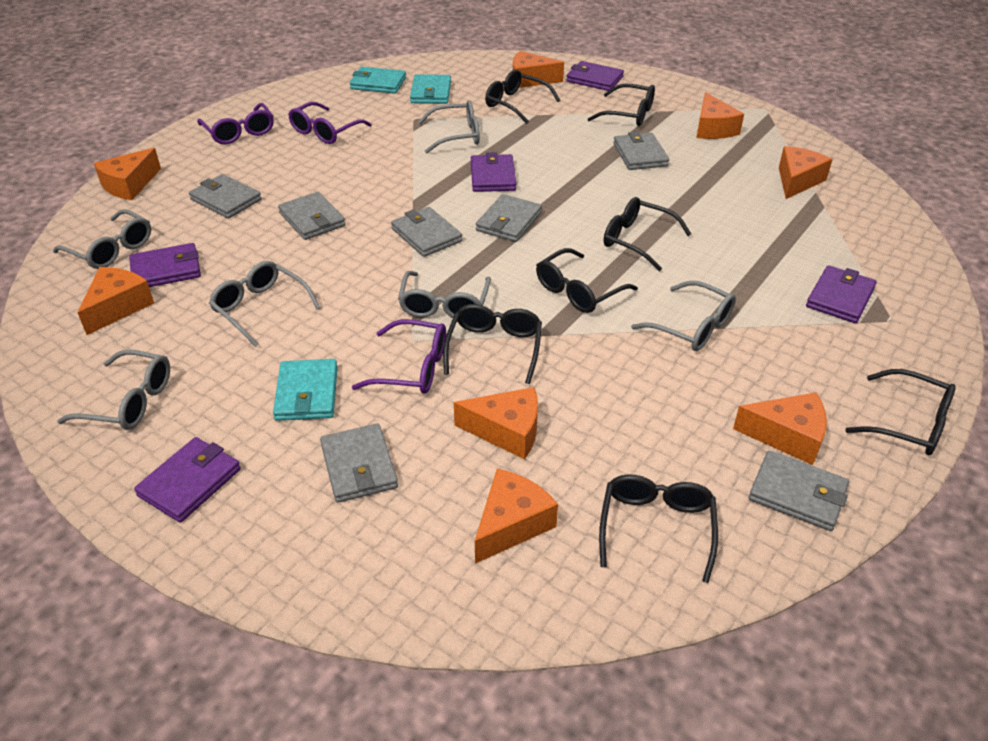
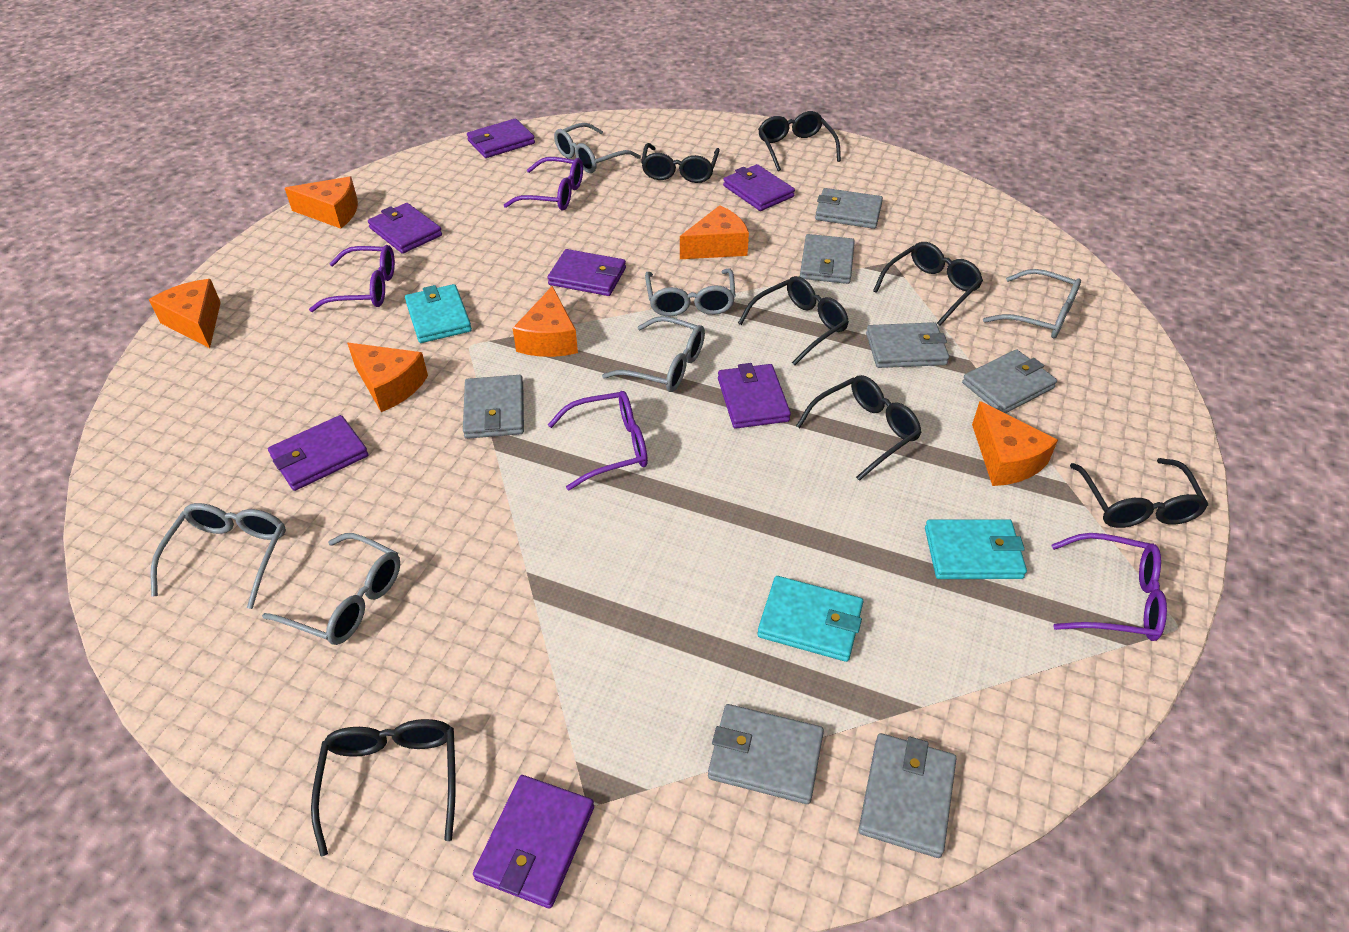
orange cheese: 8 -> 6
purple glasses: 3 -> 4
purple wallet: 5 -> 7

